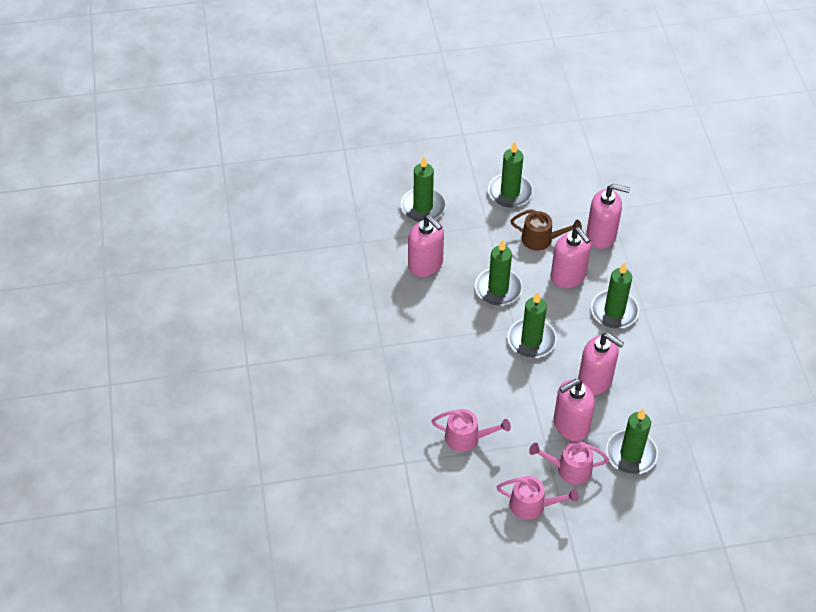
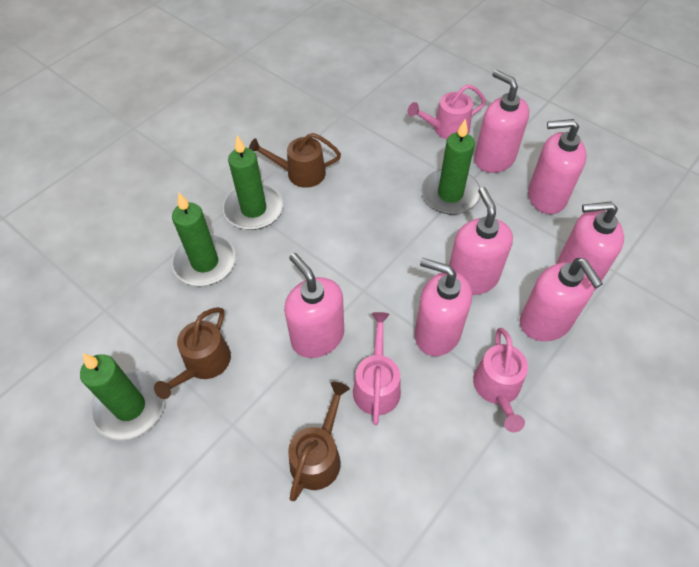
brown watering can: 1 -> 3
green candle: 6 -> 4
pink soap dispenser: 5 -> 7

